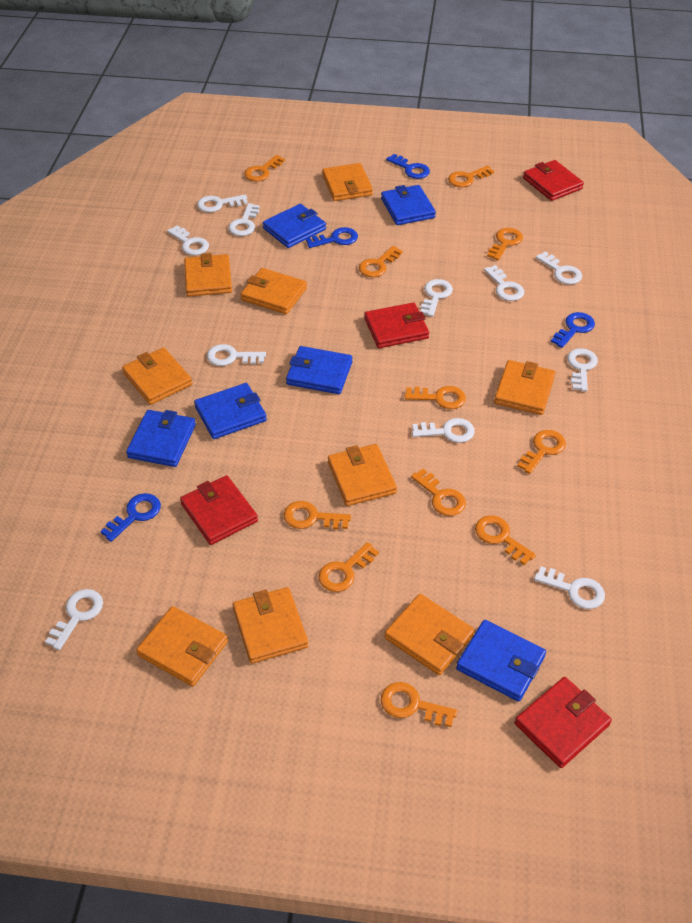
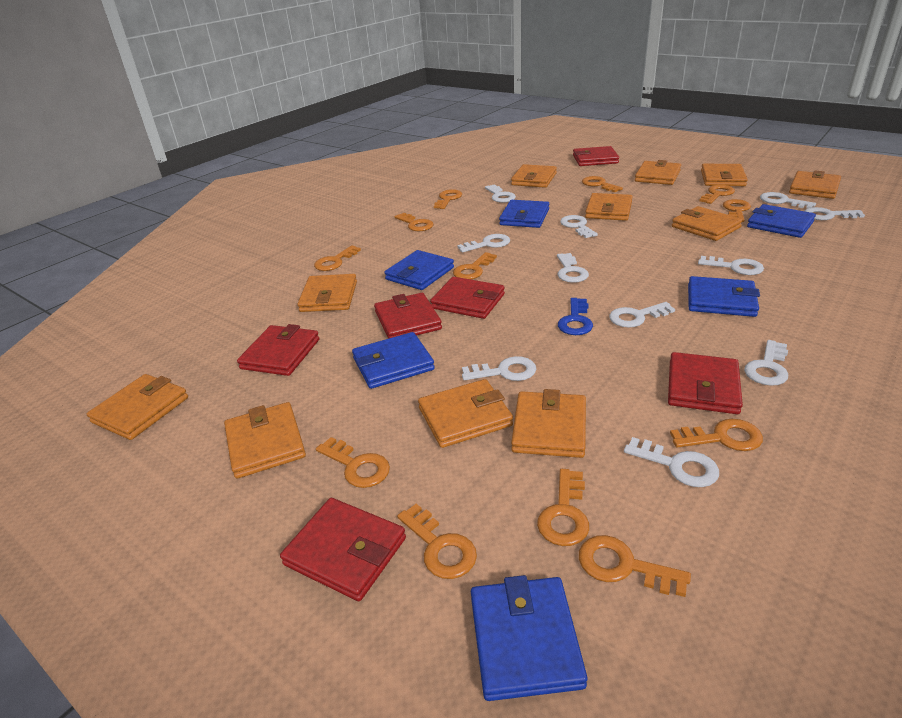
blue key: 4 -> 1
orange key: 11 -> 12
orange wallet: 9 -> 11
red wallet: 4 -> 6

